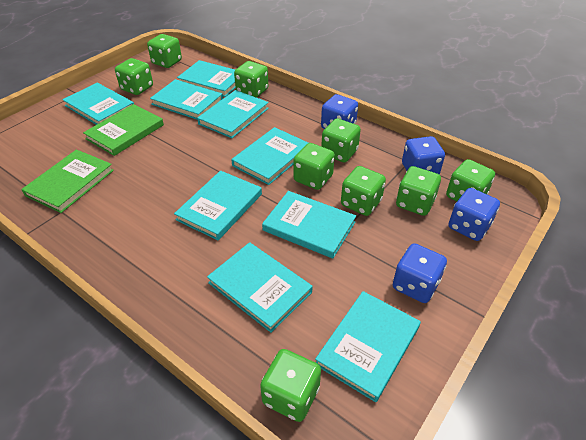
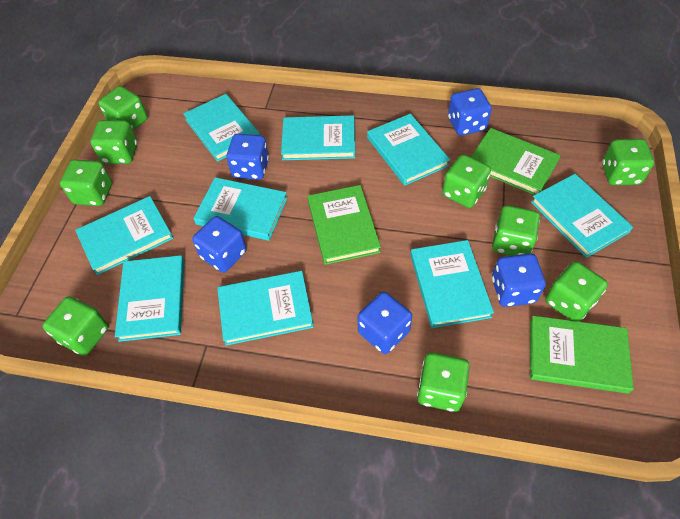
blue dice: 4 -> 5
green book: 2 -> 3

